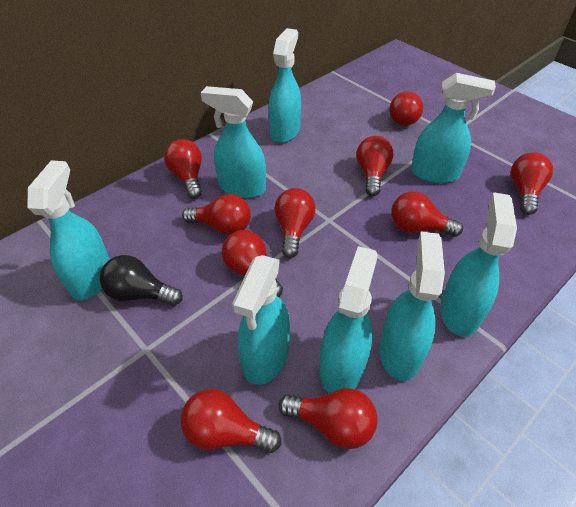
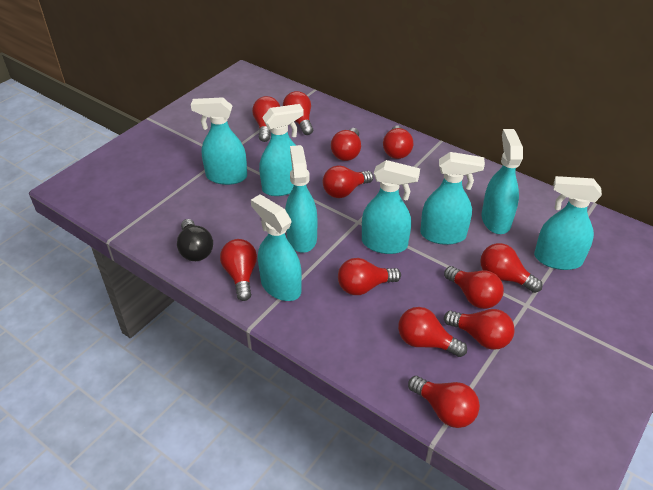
red light bulb: 10 -> 12

